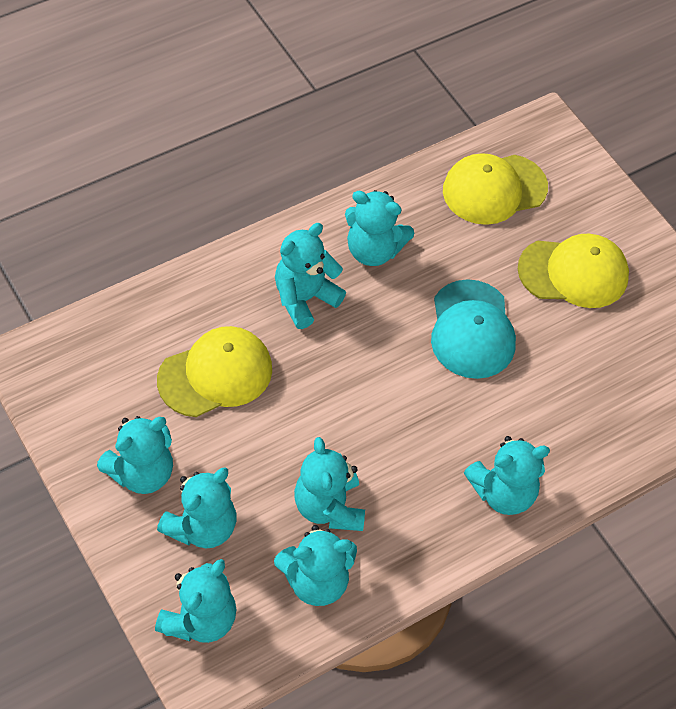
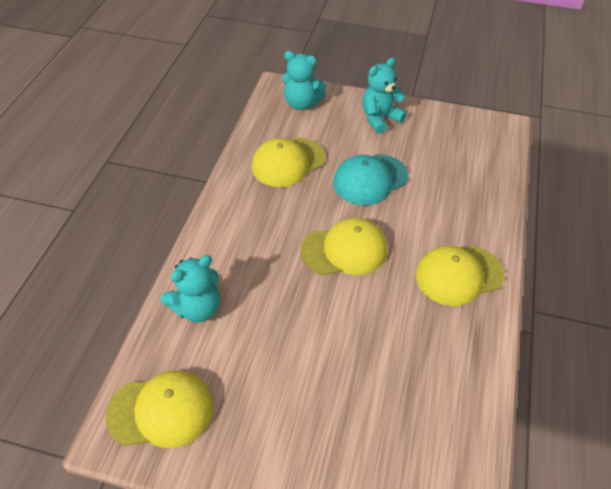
turquoise teddy bear: 8 -> 3
yellow cap: 3 -> 4

